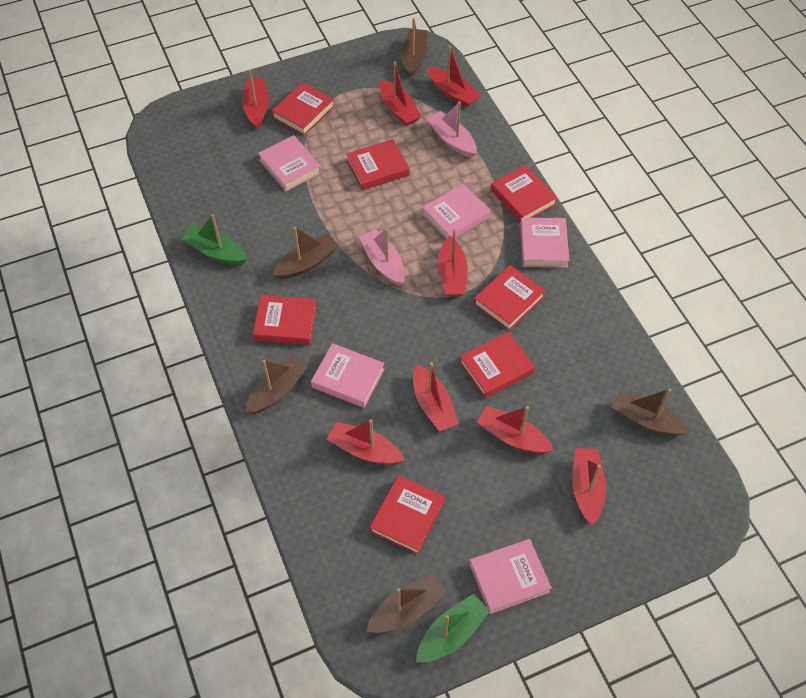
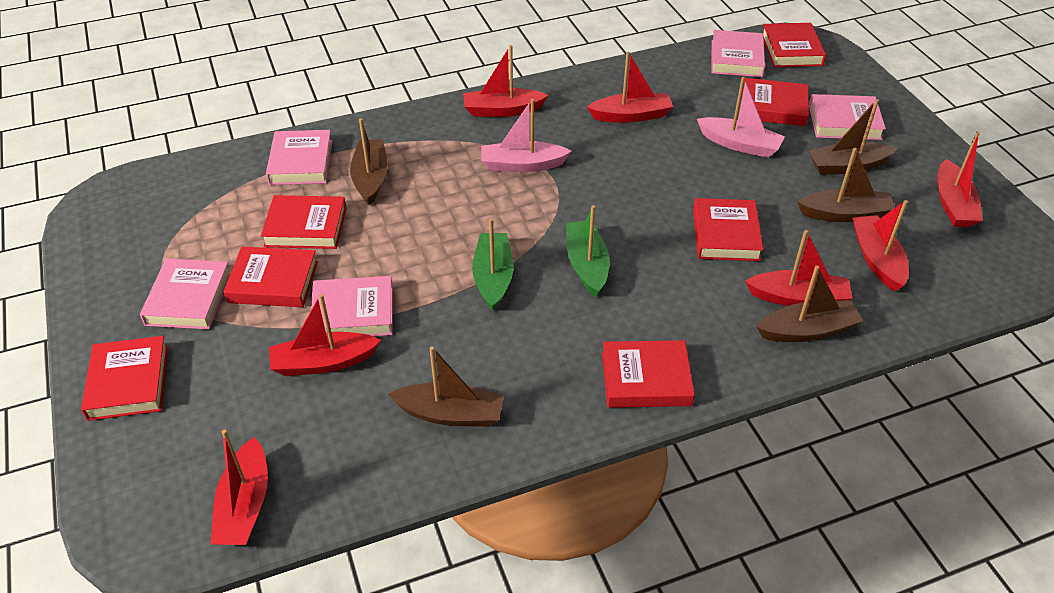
red boat: 8 -> 7

